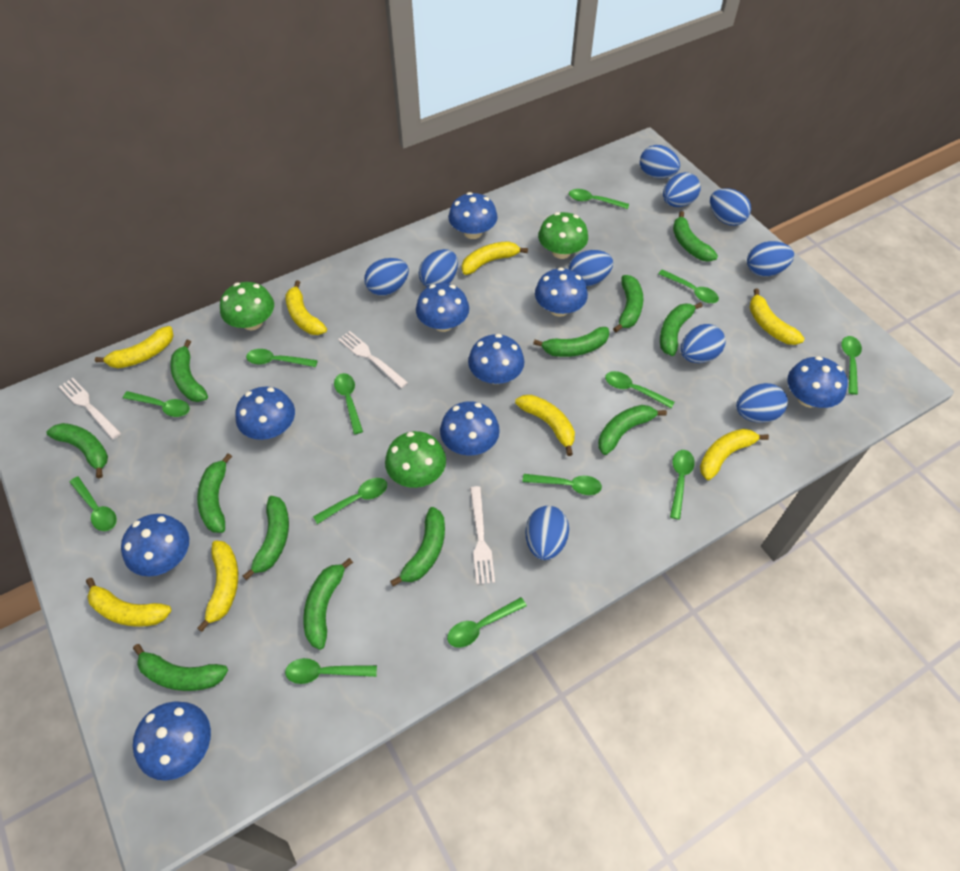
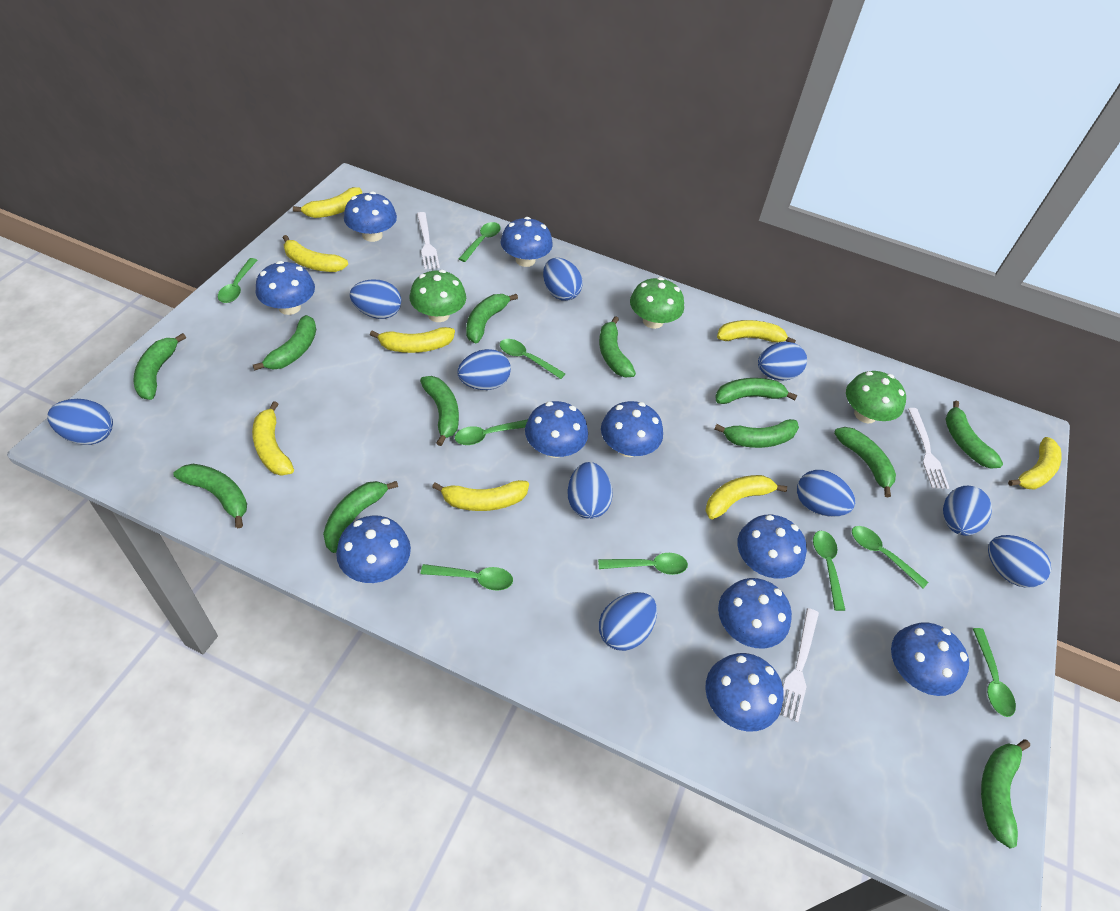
blue mushroom: 9 -> 10
green spoon: 13 -> 9

